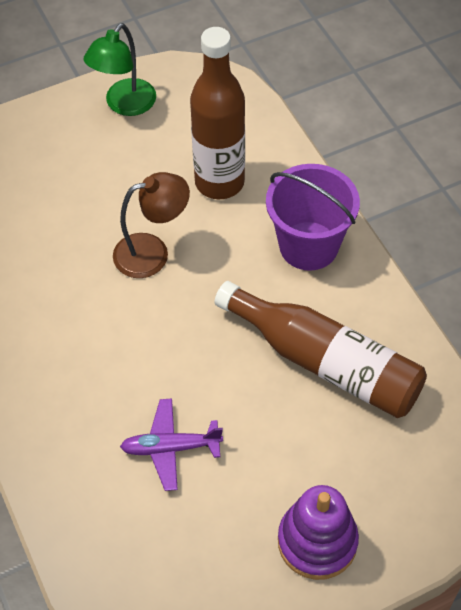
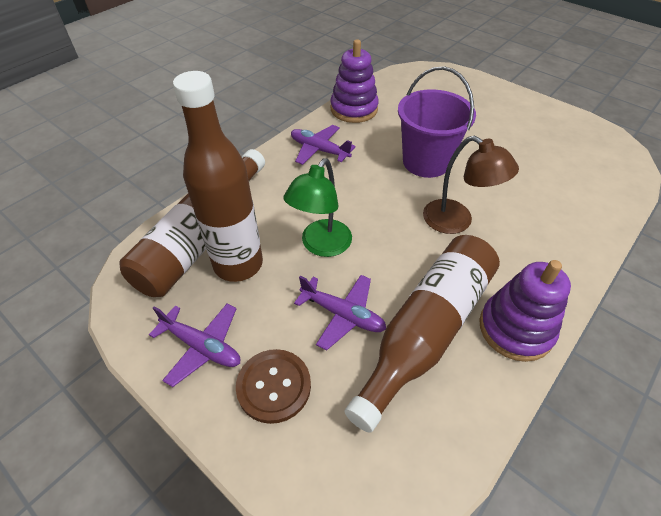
brown bottle: 2 -> 3
brown button: 0 -> 1
purple plane: 1 -> 3
purple stacking toy: 1 -> 2

